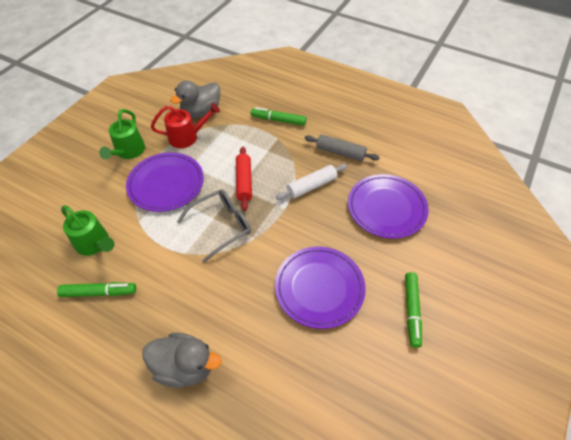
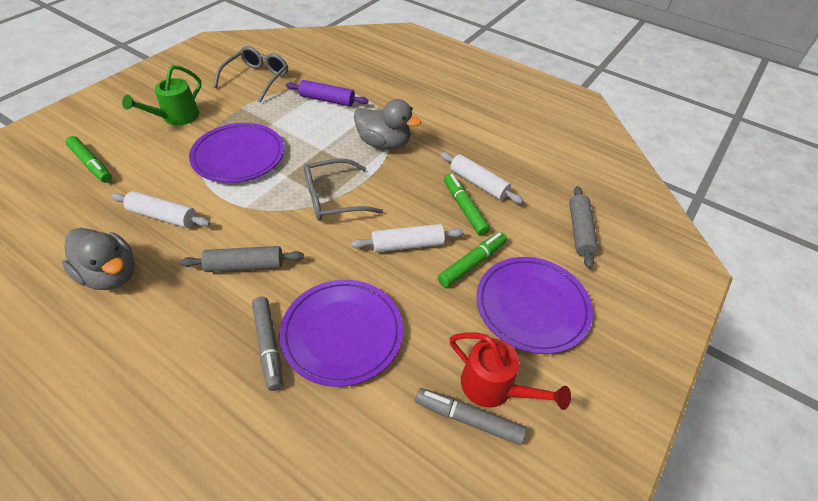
green watering can: 2 -> 1
grey glasses: 1 -> 2
grey marker: 0 -> 2
grey rolling pin: 1 -> 2
purple rolling pin: 0 -> 1
red rolling pin: 1 -> 0
white rolling pin: 1 -> 3

